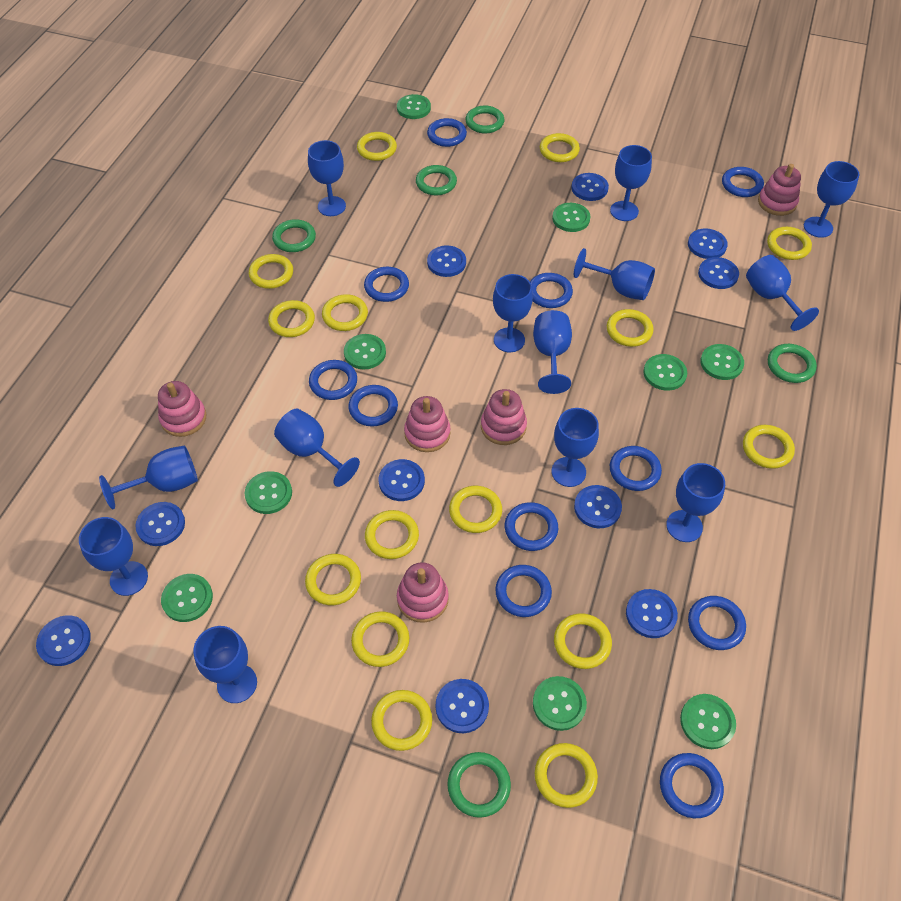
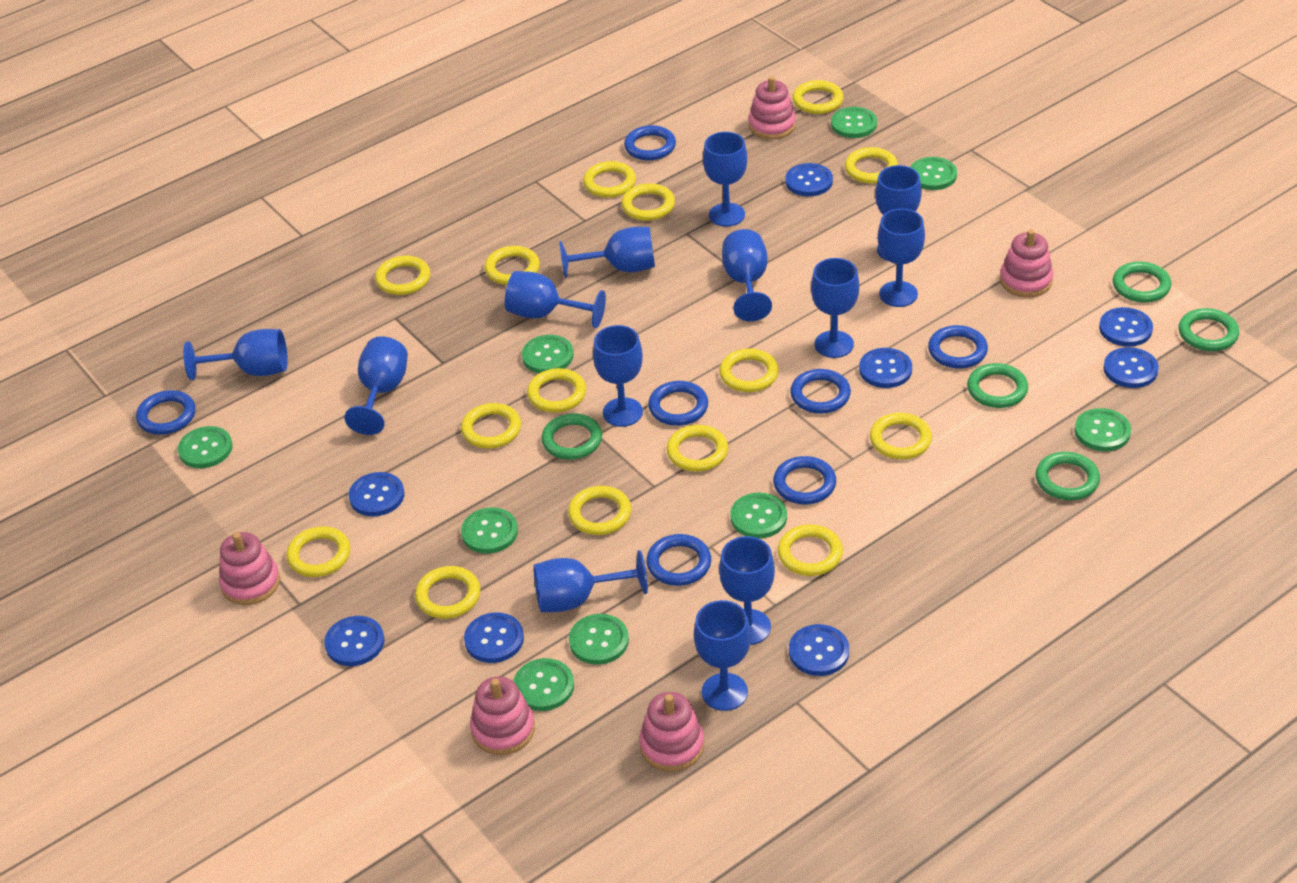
blue button: 10 -> 8
blue ring: 11 -> 7

